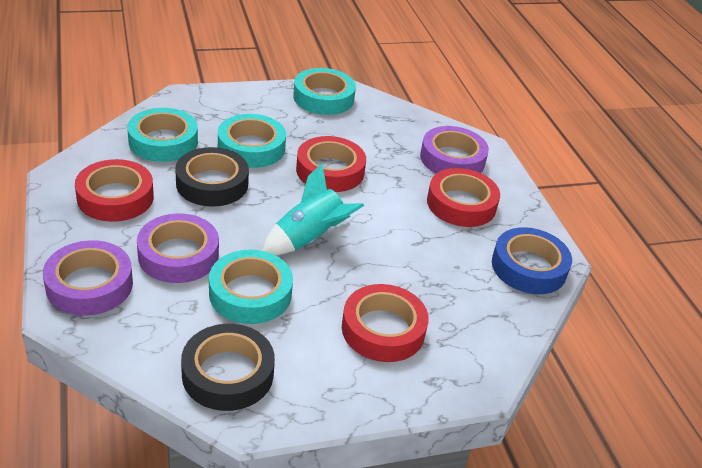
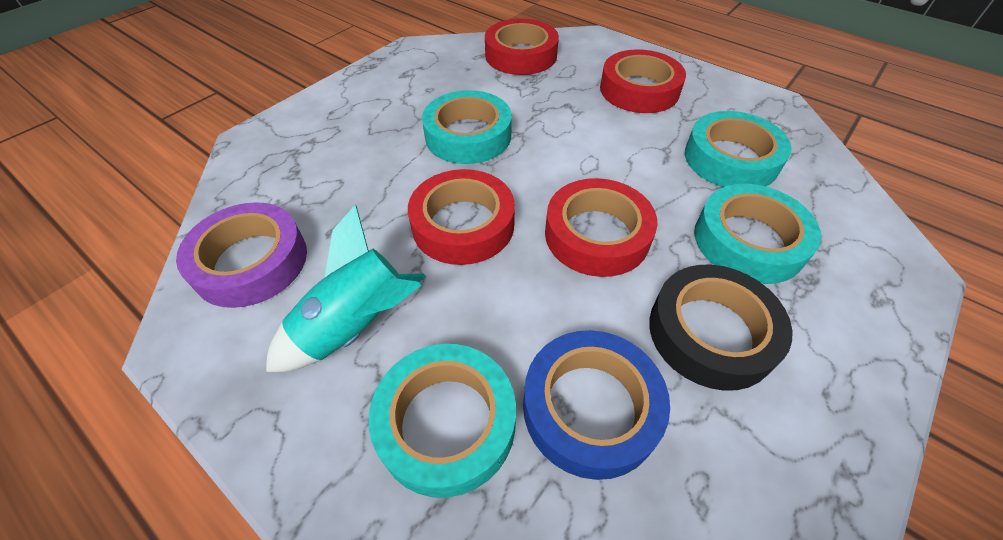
black tape: 2 -> 1
purple tape: 3 -> 1

